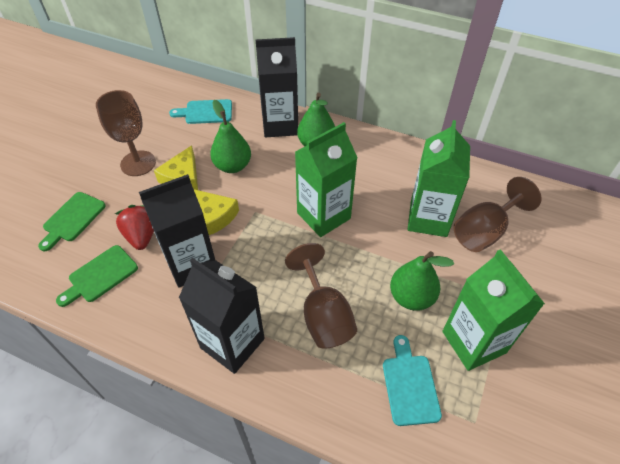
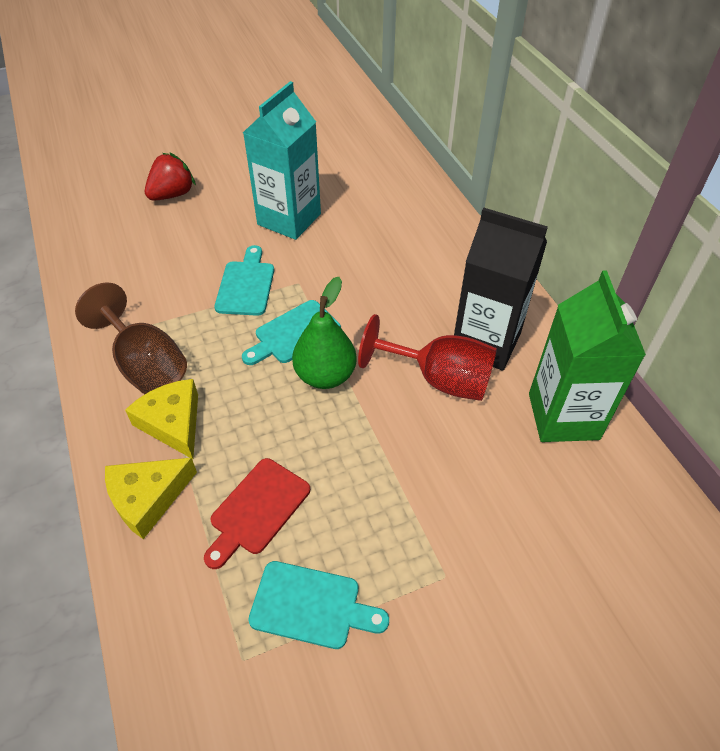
black carton: 3 -> 1
brown goblet: 3 -> 1
green carton: 3 -> 1
green cutting board: 2 -> 0
green pear: 3 -> 1
red cutting board: 0 -> 1
red goblet: 0 -> 1
turquoise carton: 0 -> 1
turquoise cutting board: 2 -> 3

